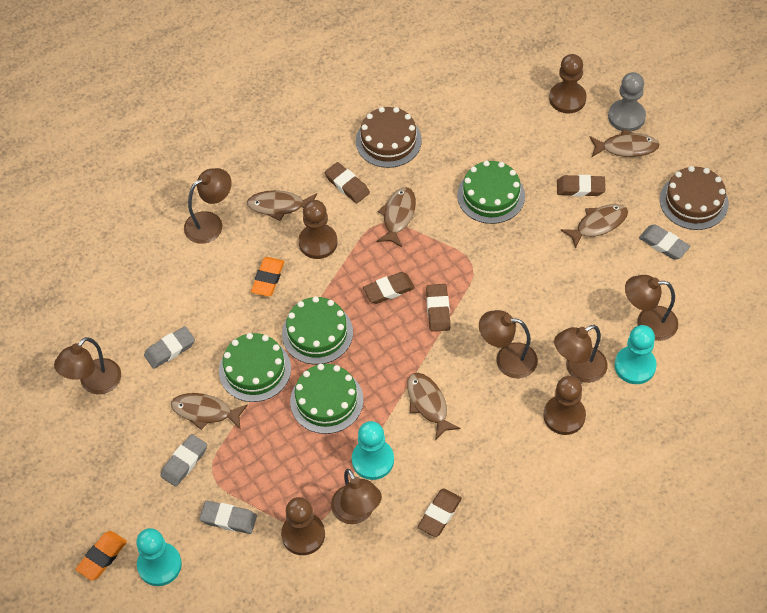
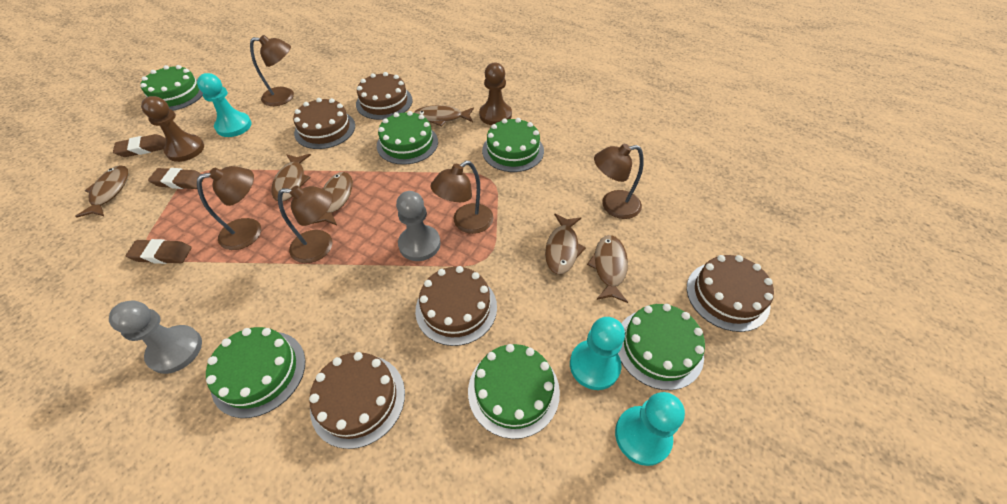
brown cake: 2 -> 5
brown eraser: 5 -> 3
brown lamp: 6 -> 5
brown pawn: 4 -> 2
green cake: 4 -> 6
grey eraser: 4 -> 0
grey pawn: 1 -> 2
orange eraser: 2 -> 0

